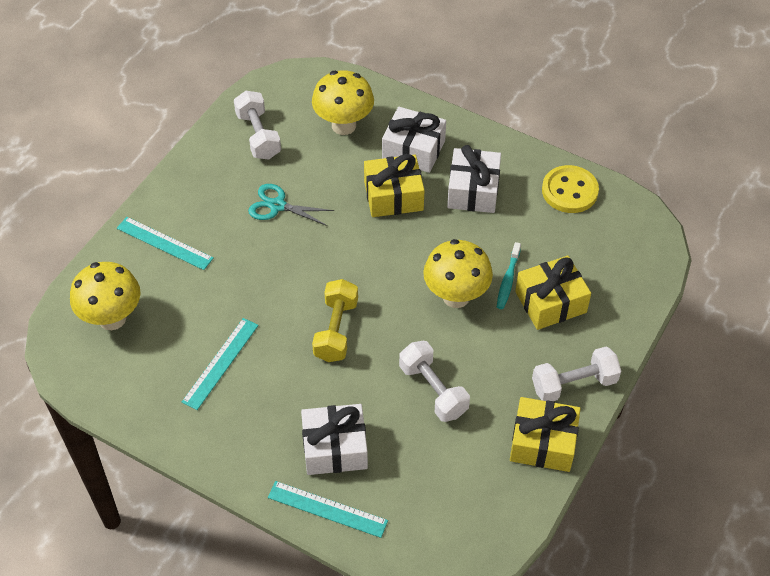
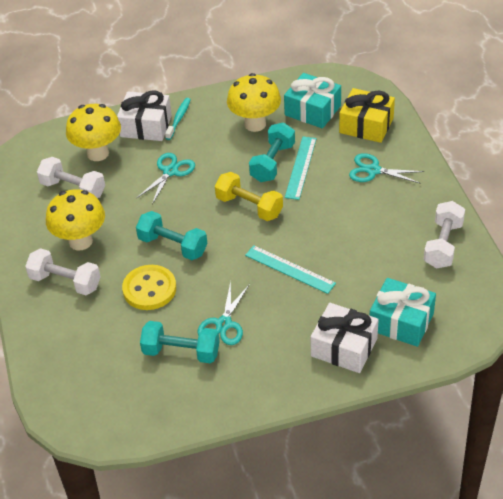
turquoise dumbbell: 0 -> 3
turquoise gift: 0 -> 2
turquoise ruler: 3 -> 2
turquoise scissors: 1 -> 3
white gift: 3 -> 2
yellow gift: 3 -> 1

